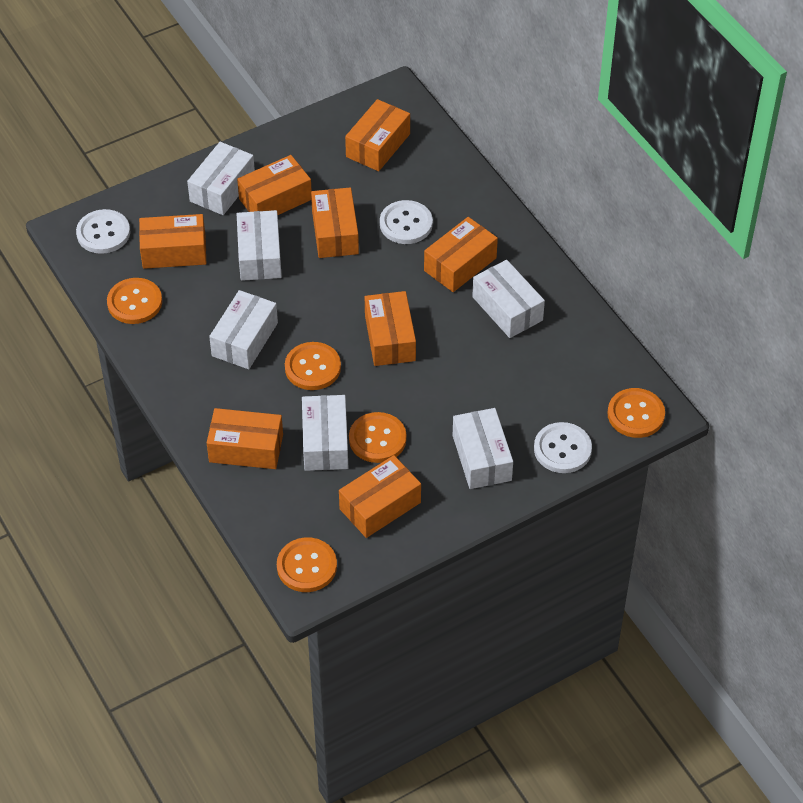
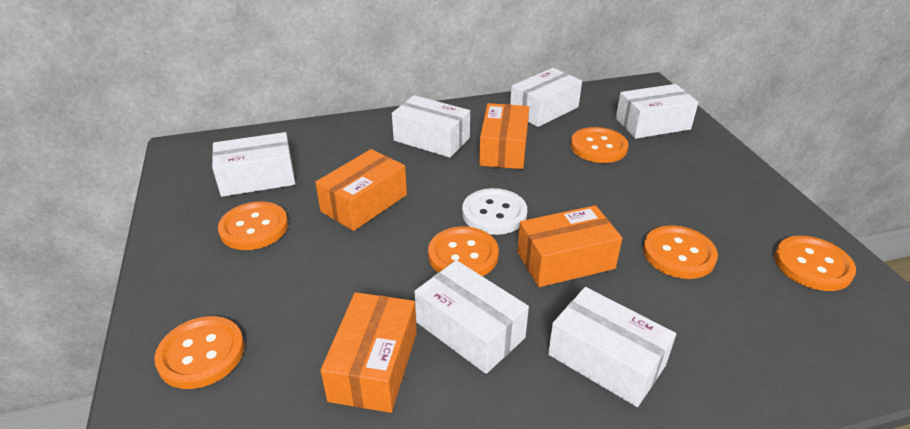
orange box: 8 -> 4
orange button: 5 -> 6
white button: 3 -> 1

